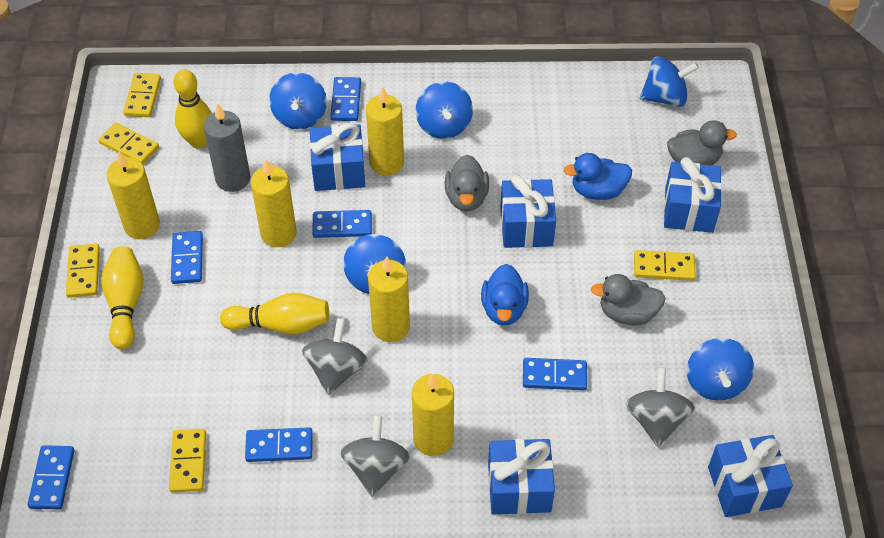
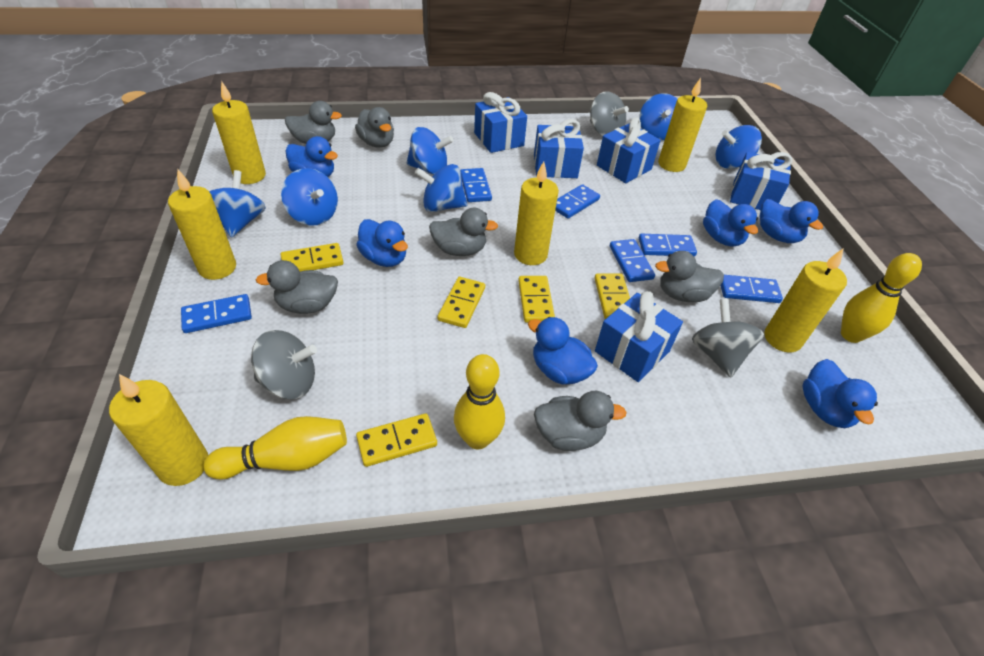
blue duck: 2 -> 6
blue spinning top: 5 -> 6
grey candle: 1 -> 0
grey duck: 3 -> 6
yellow candle: 5 -> 6

